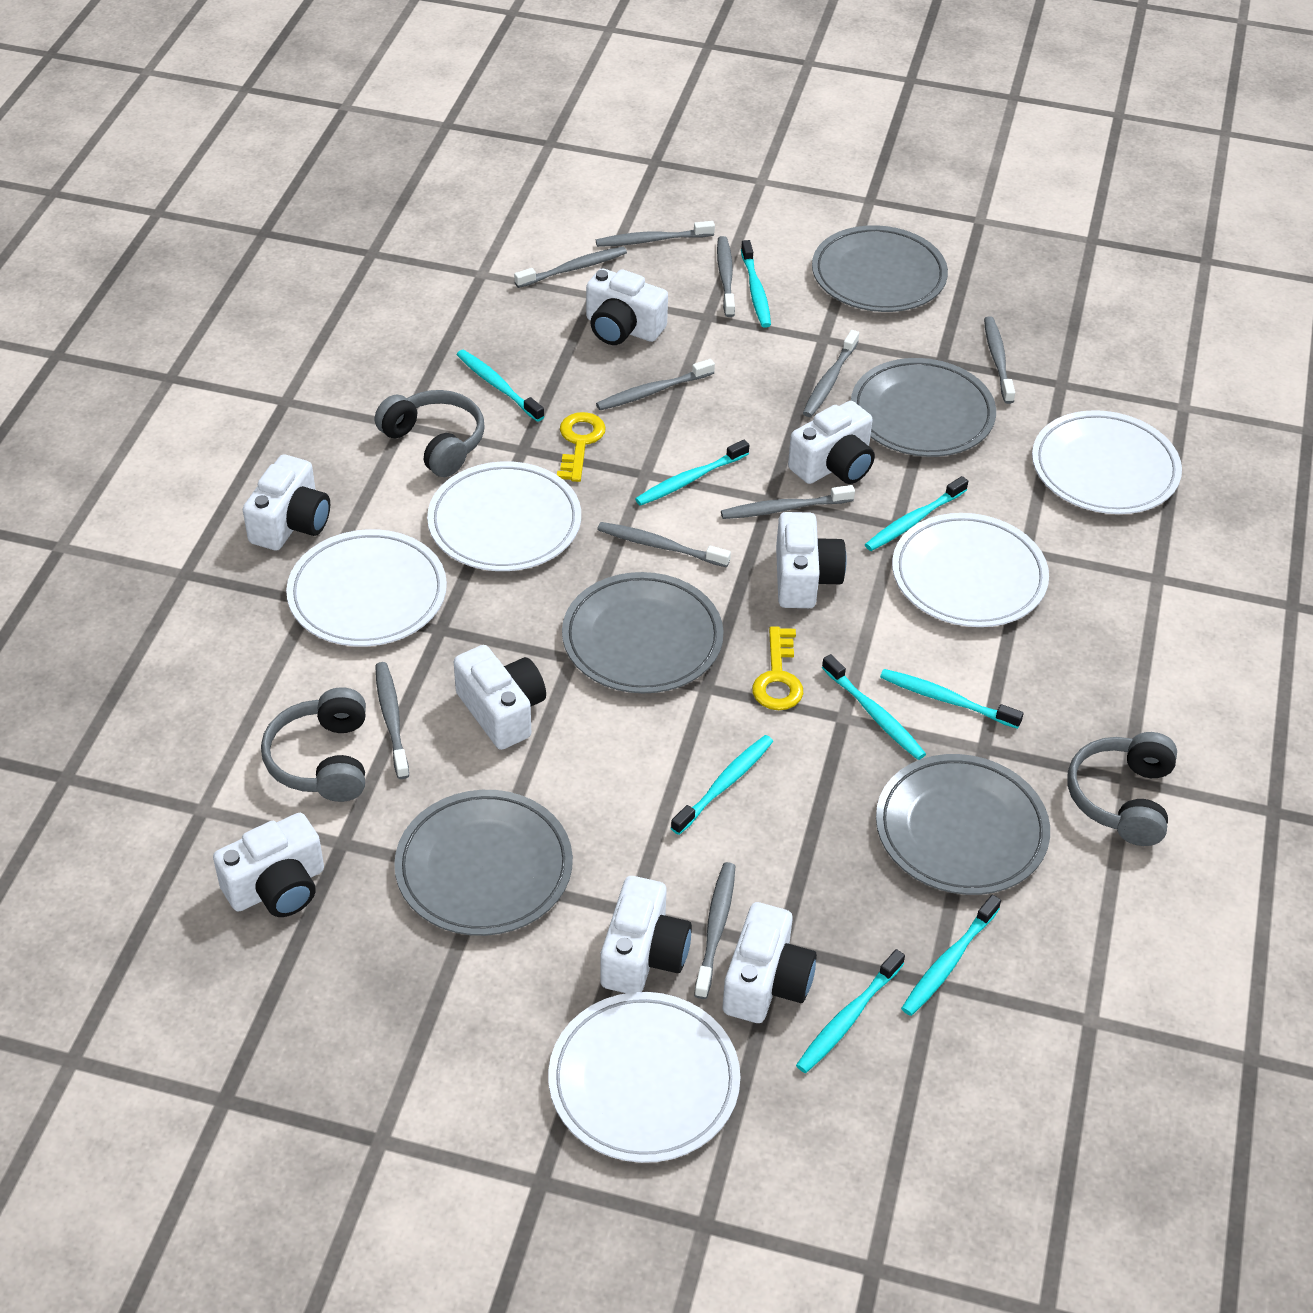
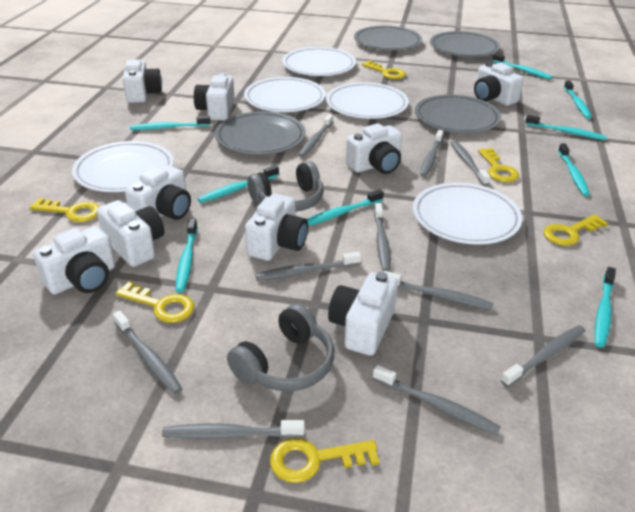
grey headphones: 3 -> 2
grey plate: 5 -> 4
white camera: 8 -> 9
yellow key: 2 -> 6

